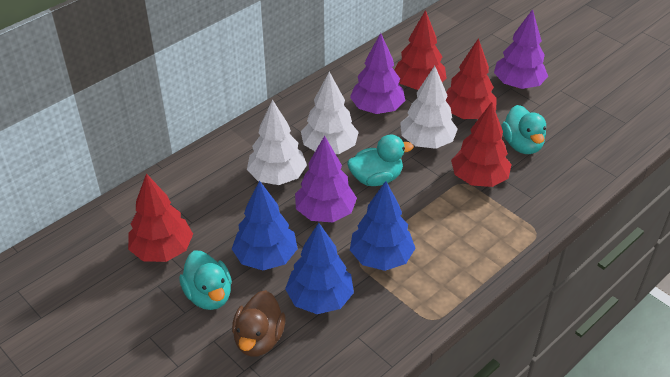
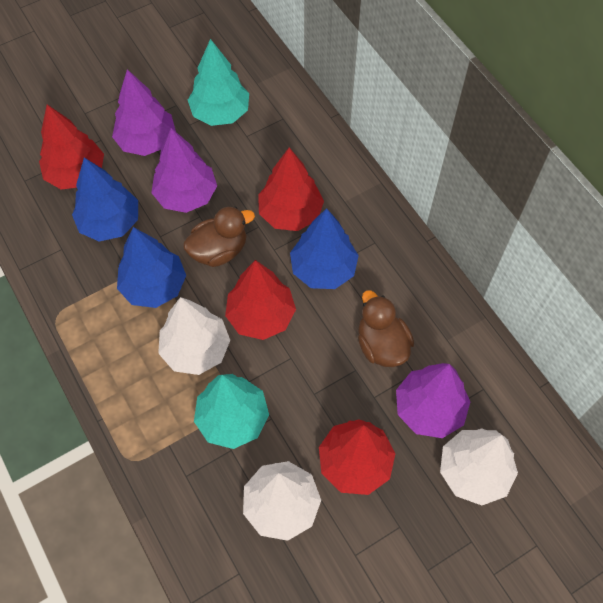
brown duck: 1 -> 2
turquoise duck: 3 -> 0
turquoise tree: 0 -> 2

